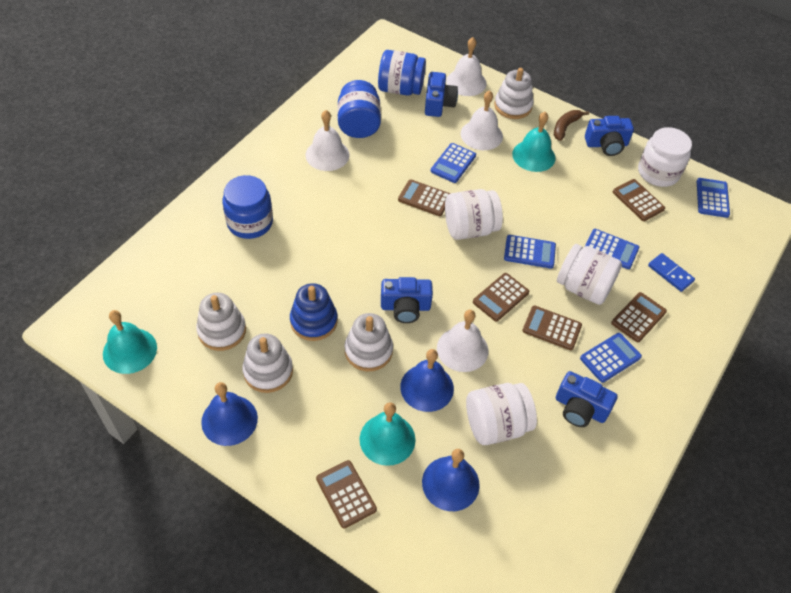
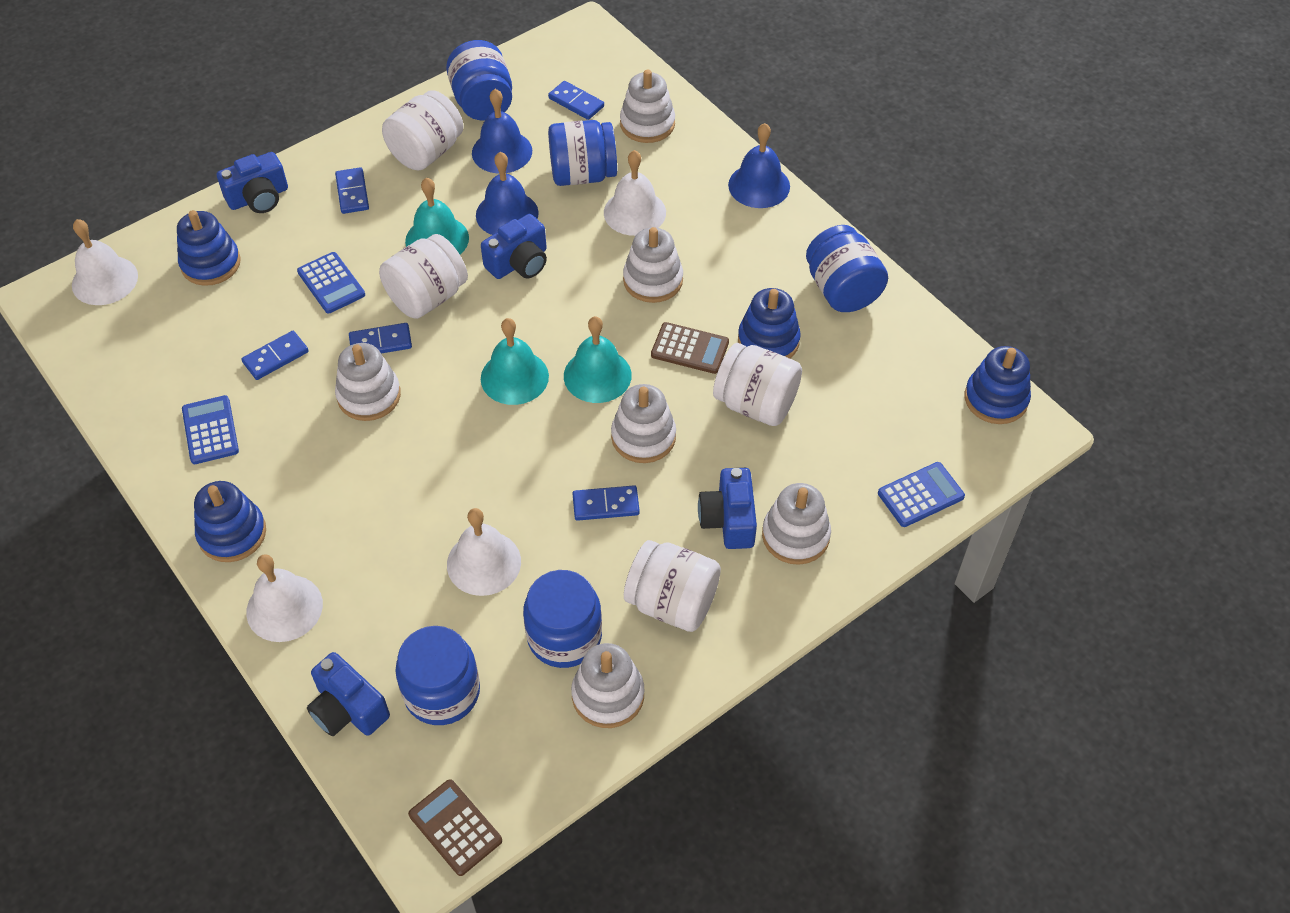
blue calculator: 5 -> 3
blue domino: 1 -> 5
blue jar: 3 -> 5
blue stacking toy: 1 -> 4
brown banana: 1 -> 0
brown calculator: 6 -> 2
white stacking toy: 4 -> 6

